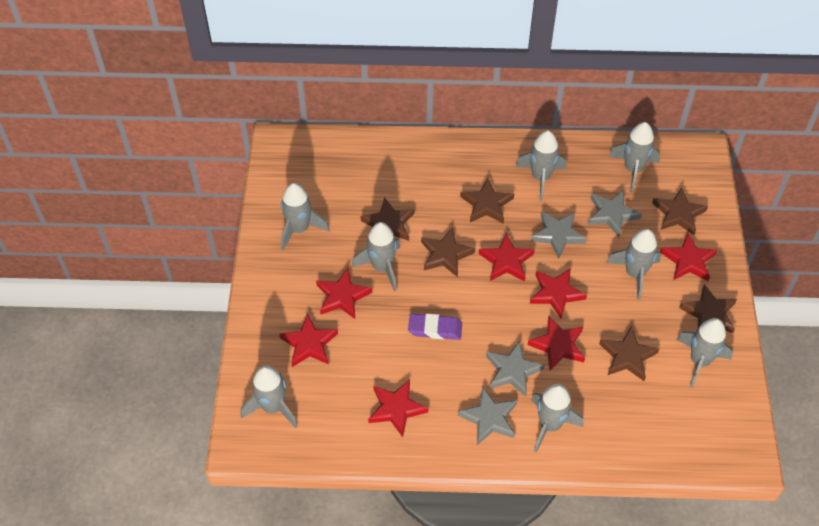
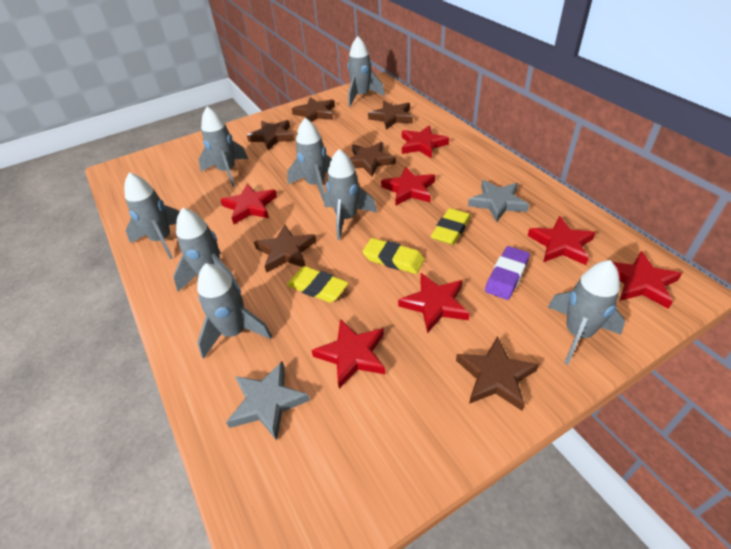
grey star: 4 -> 2
yellow eraser: 0 -> 3

